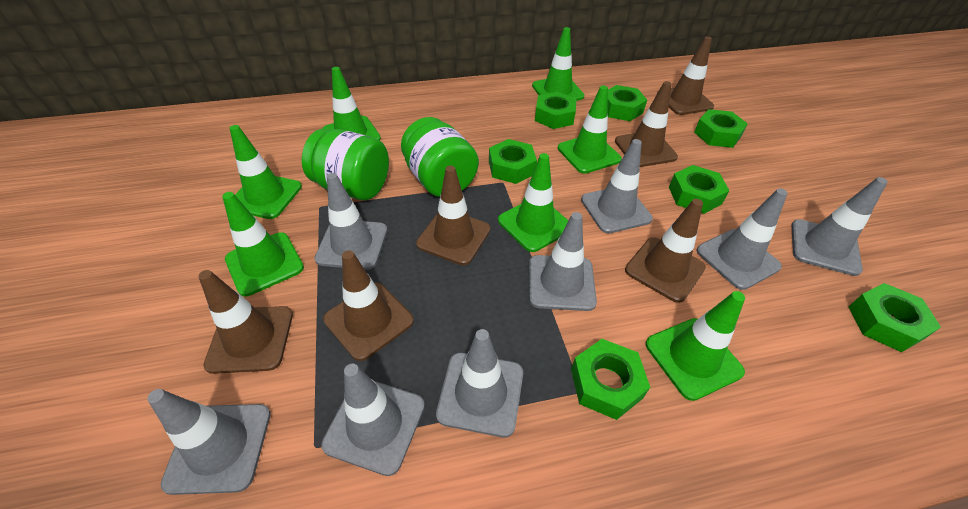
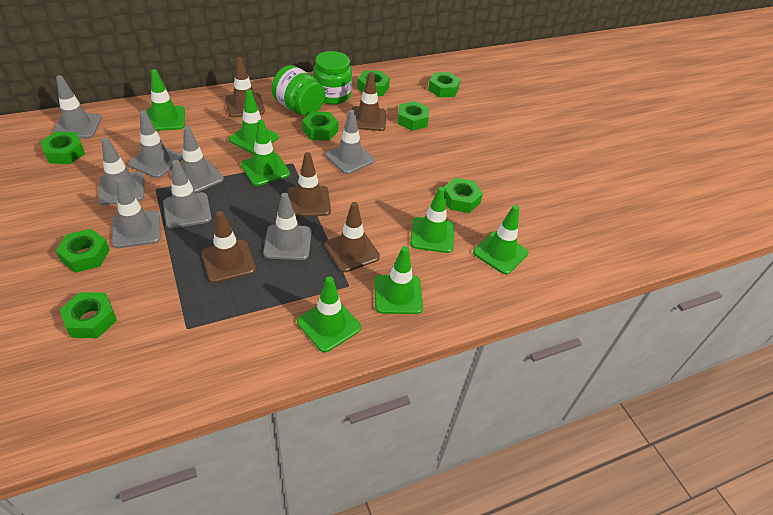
brown traffic cone: 6 -> 5
green nut: 7 -> 8

